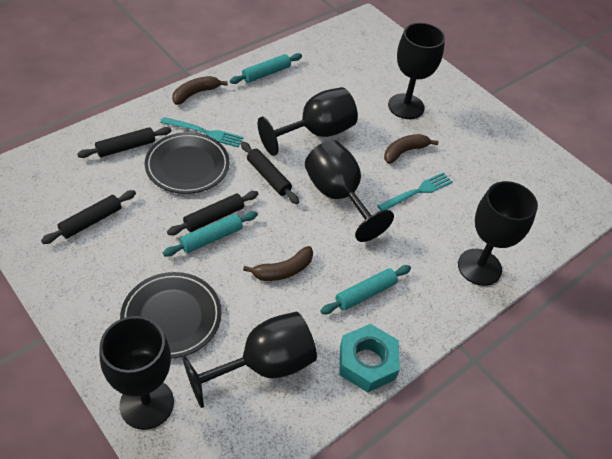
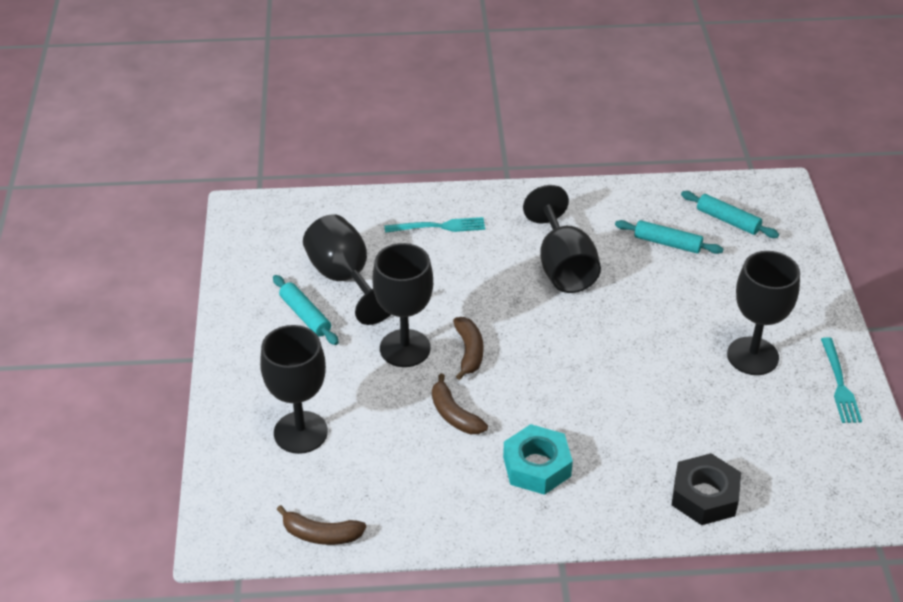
black goblet: 6 -> 5
black nut: 0 -> 1
black plate: 2 -> 0
black rolling pin: 4 -> 0

